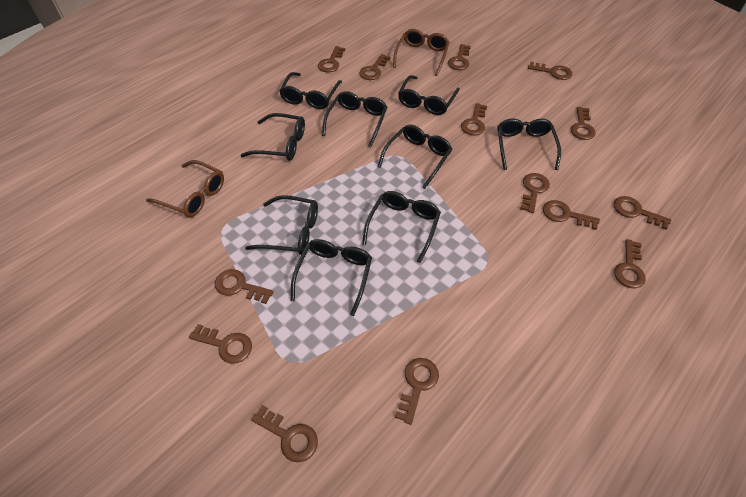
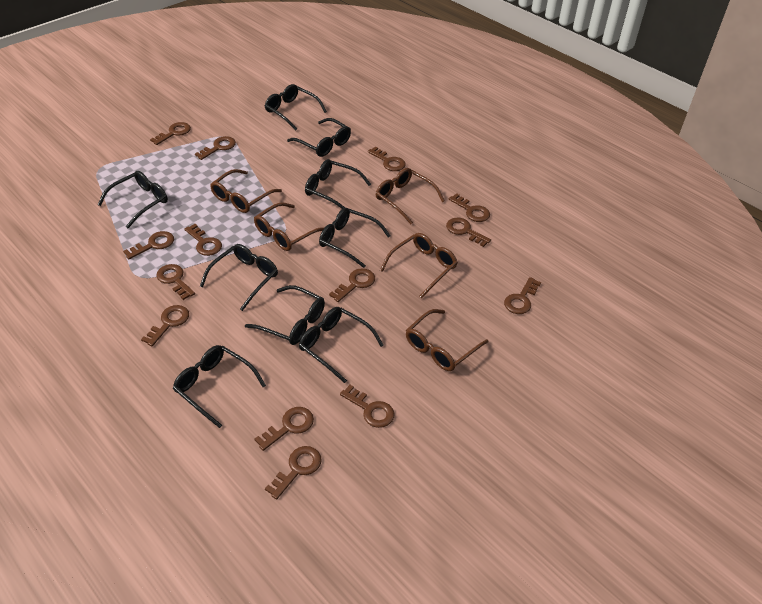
brown glasses: 2 -> 5

